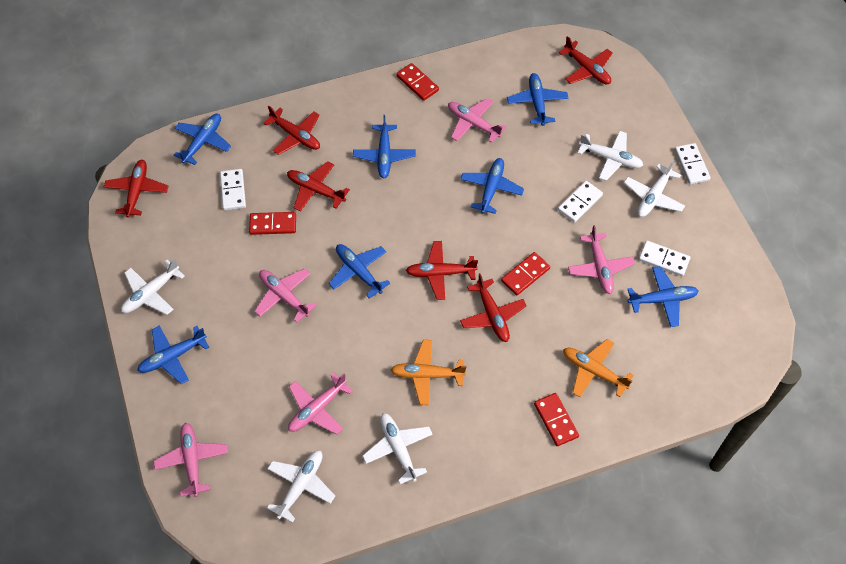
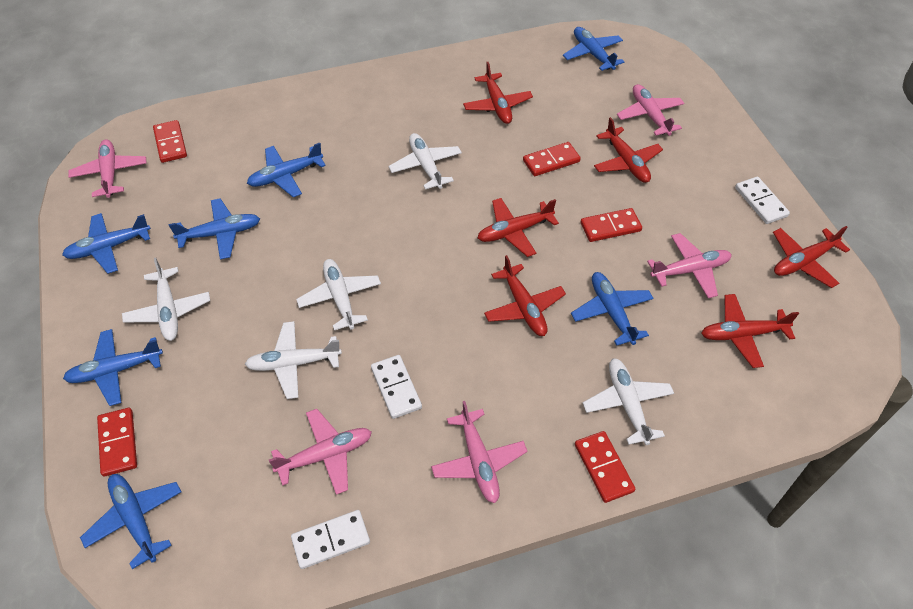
orange plane: 2 -> 0
red domino: 4 -> 5
white domino: 4 -> 3

